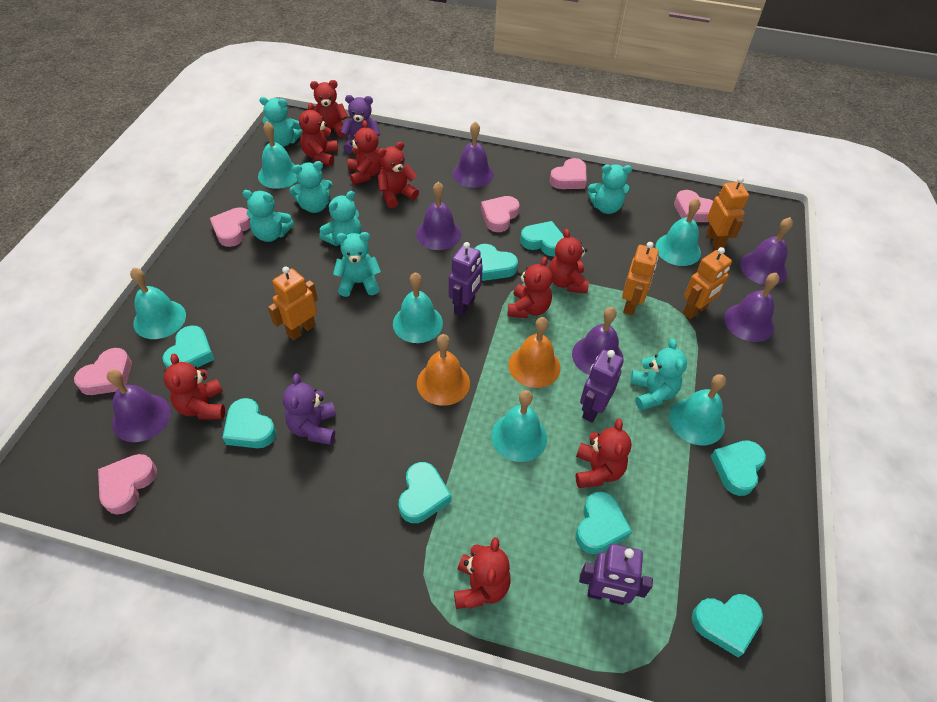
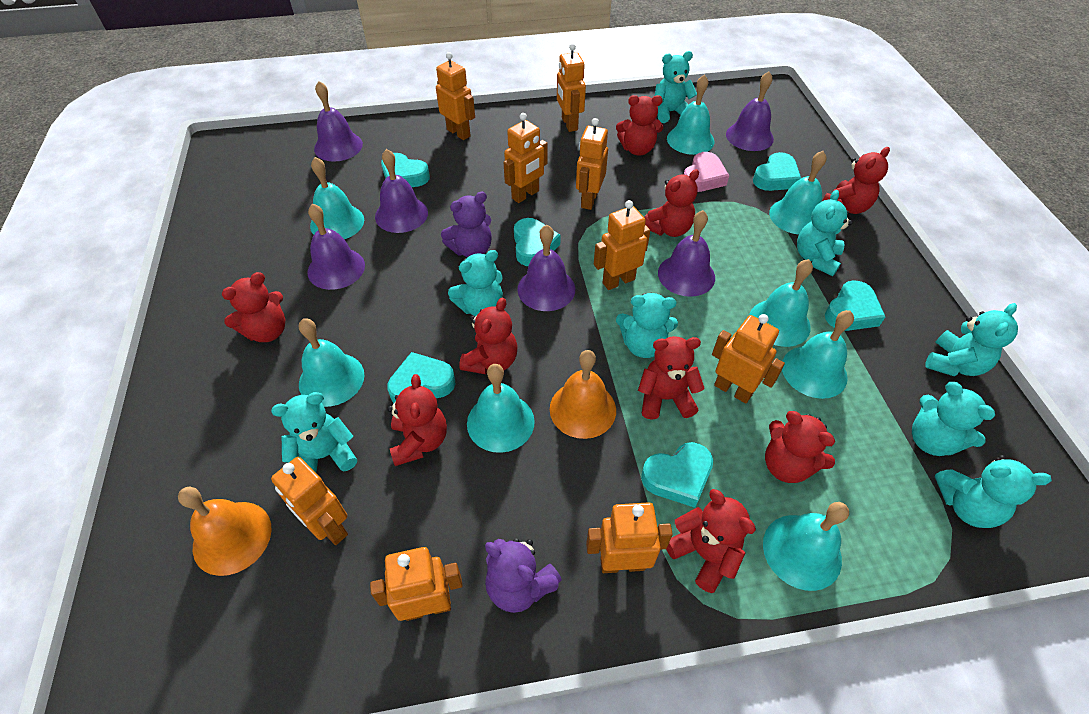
orange robot: 4 -> 9
pink heart: 6 -> 1
purple robot: 3 -> 0
turquoise bell: 6 -> 8
turquoise heart: 8 -> 6
turquoise teddy bear: 7 -> 8

